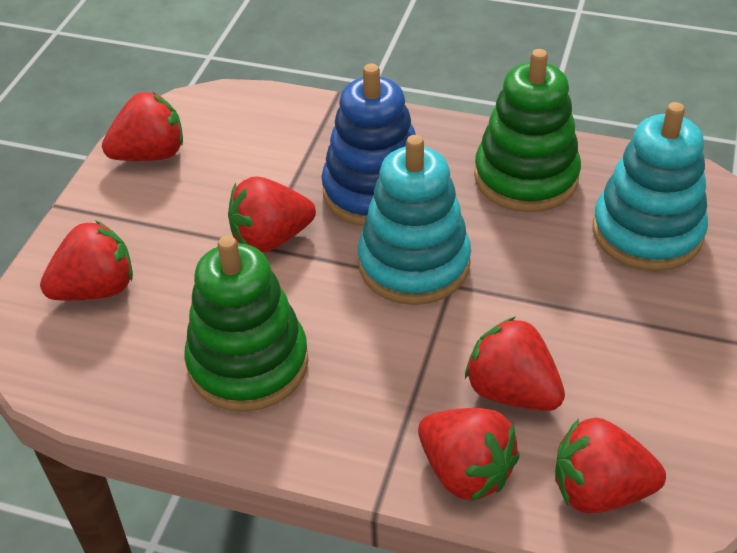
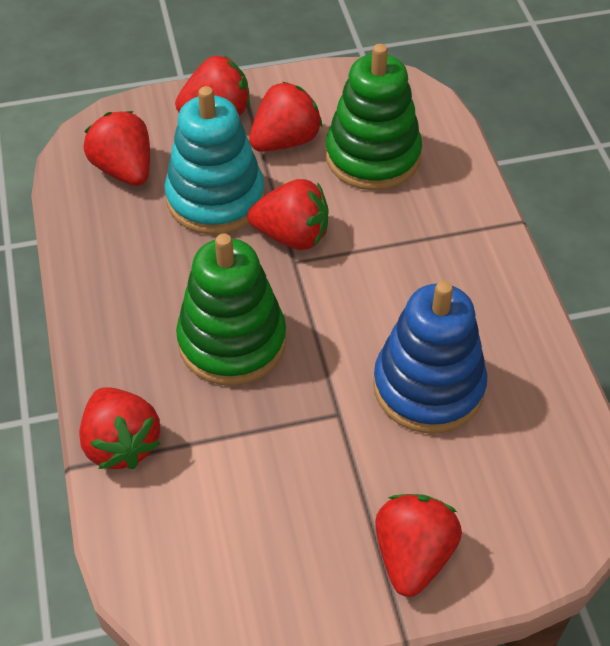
turquoise stacking toy: 2 -> 1

